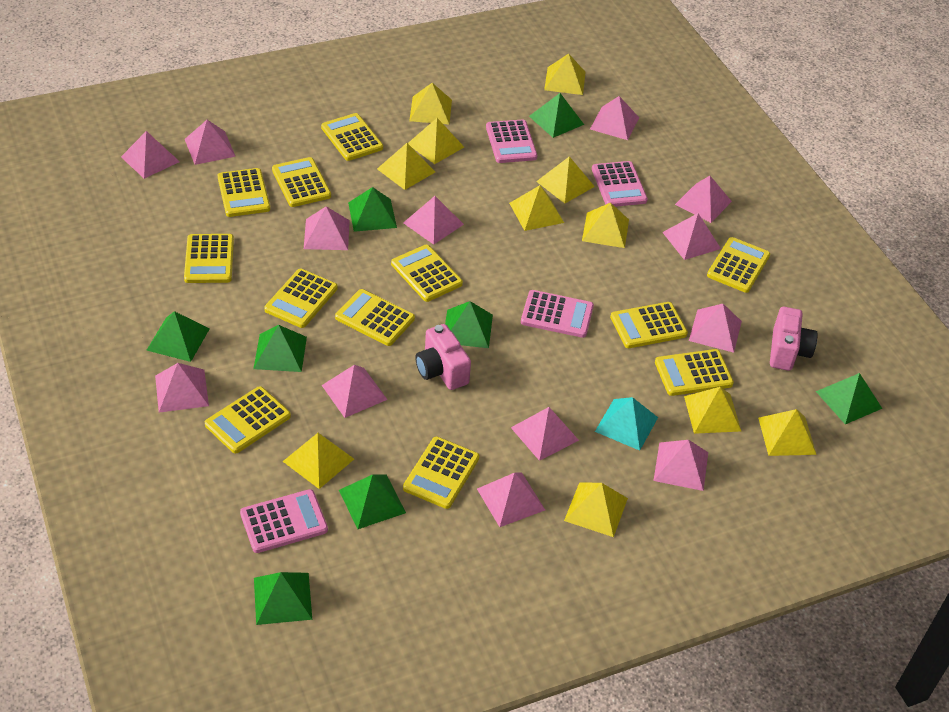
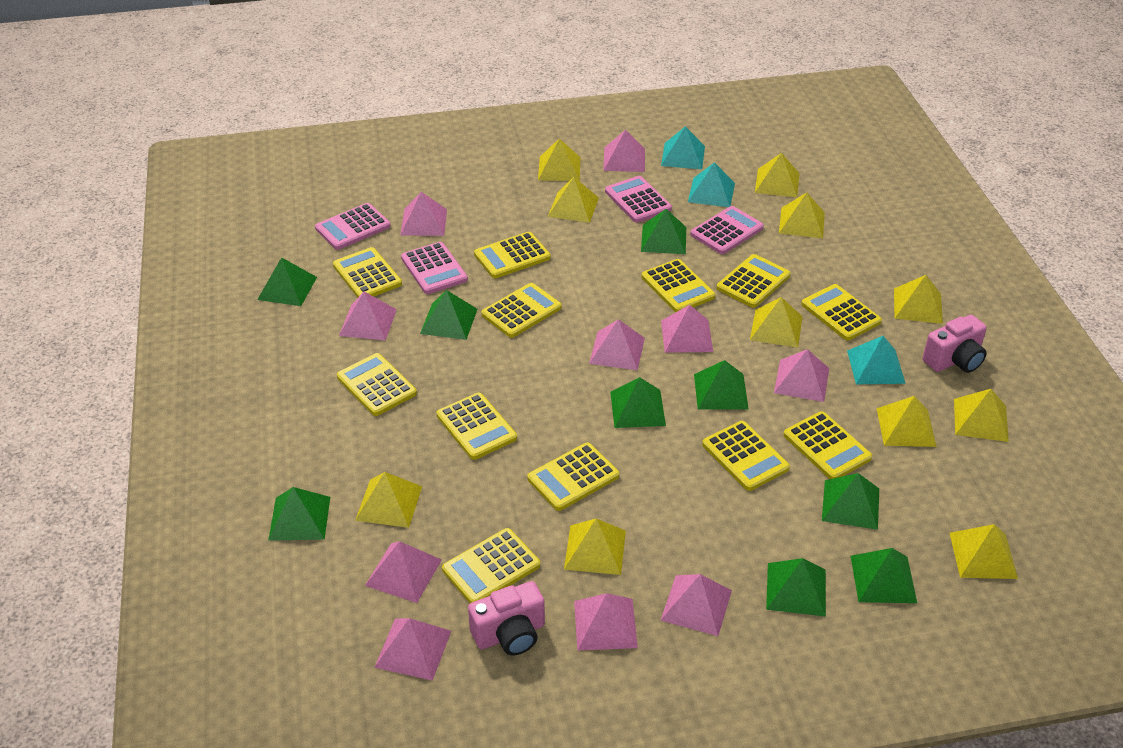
green pyramid: 8 -> 9
pink pyramid: 13 -> 10
turquoise pyramid: 1 -> 3

